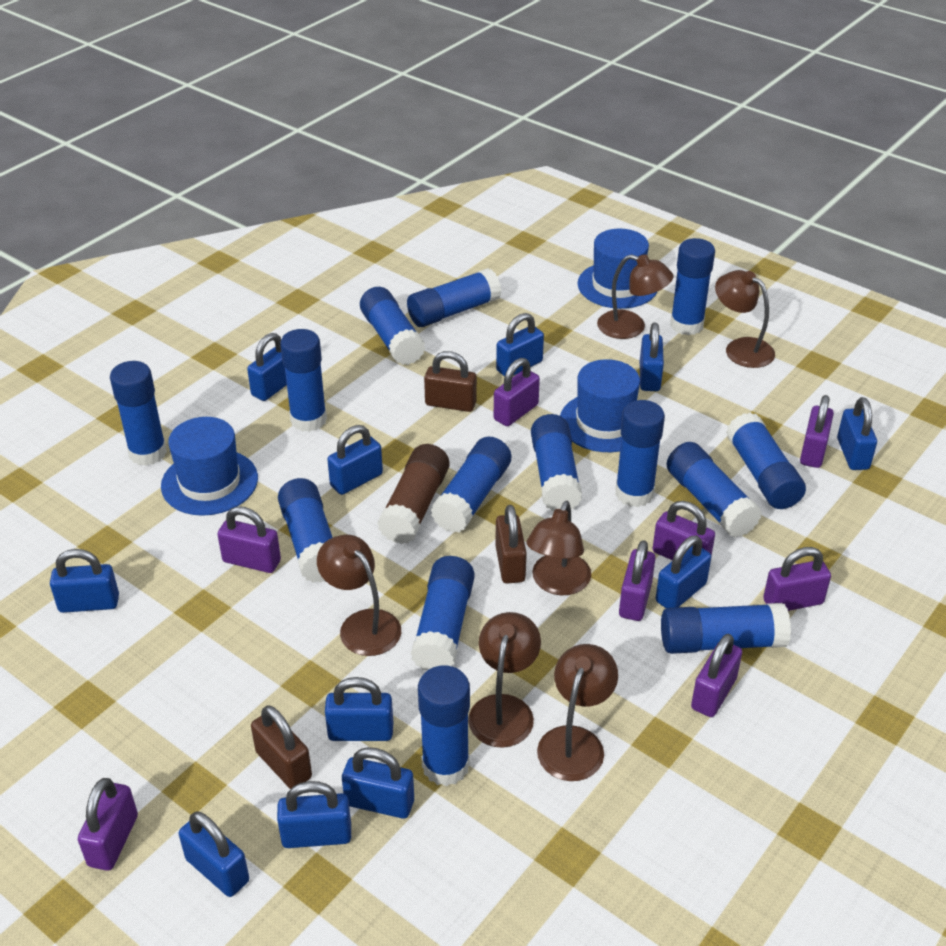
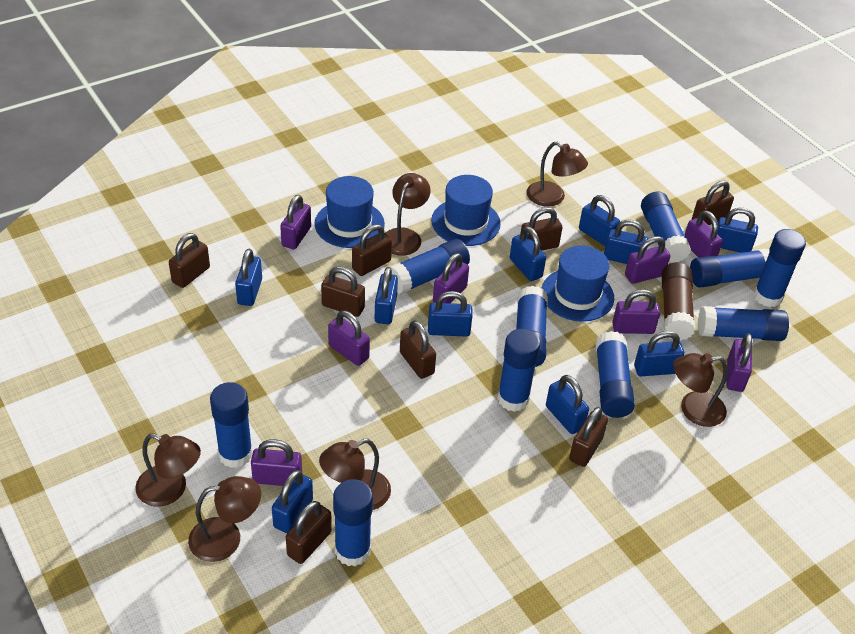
blue glue stick: 14 -> 10
blue padlock: 11 -> 10
brown padlock: 3 -> 8

